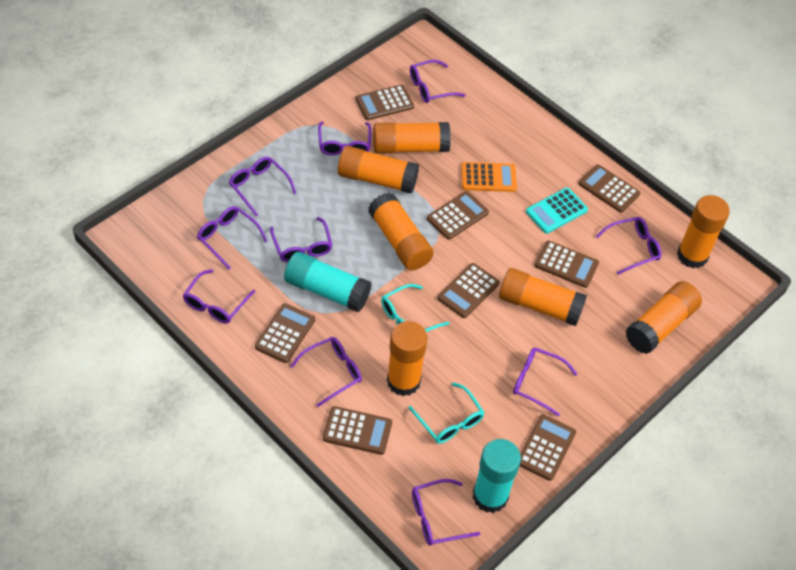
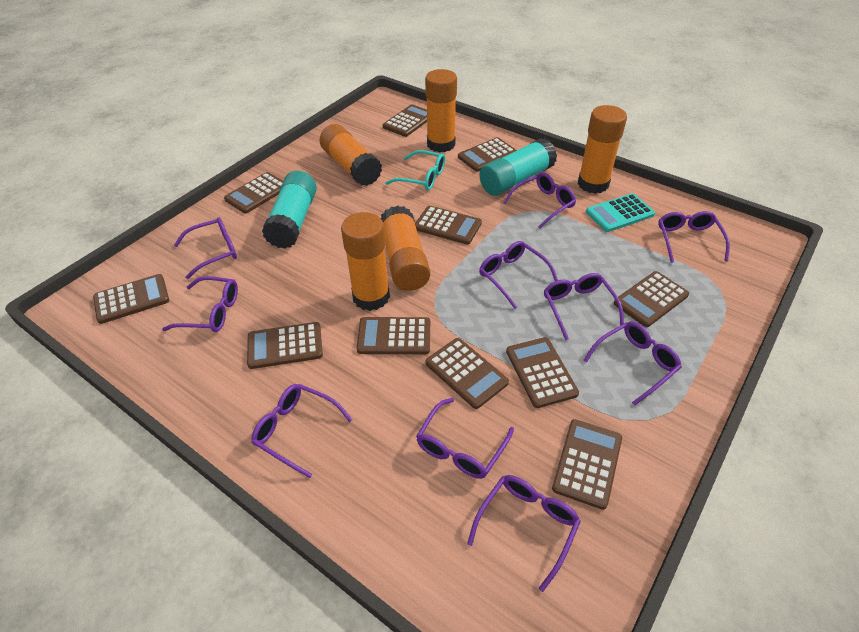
brown calculator: 8 -> 11
orange calculator: 1 -> 0
orange glue stick: 7 -> 5
turquoise glasses: 2 -> 1

